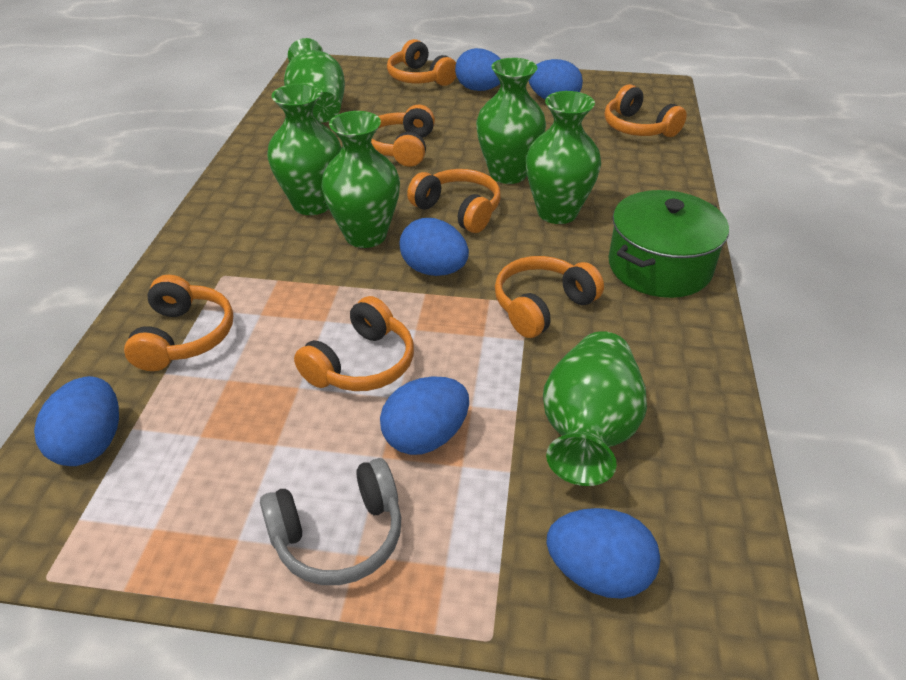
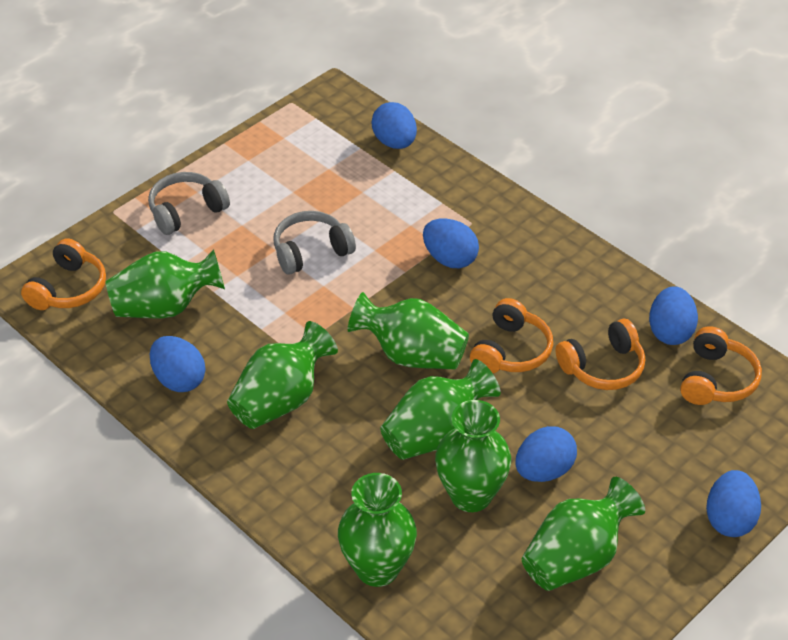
green pot: 1 -> 0
green vase: 6 -> 7
grey headphones: 1 -> 2
orange headphones: 7 -> 4

